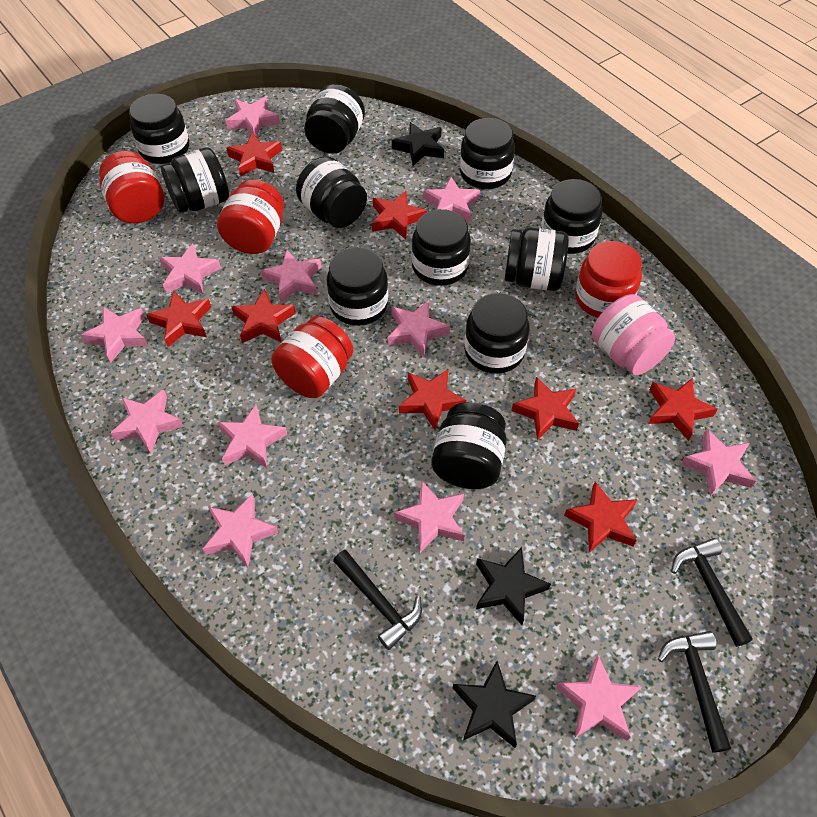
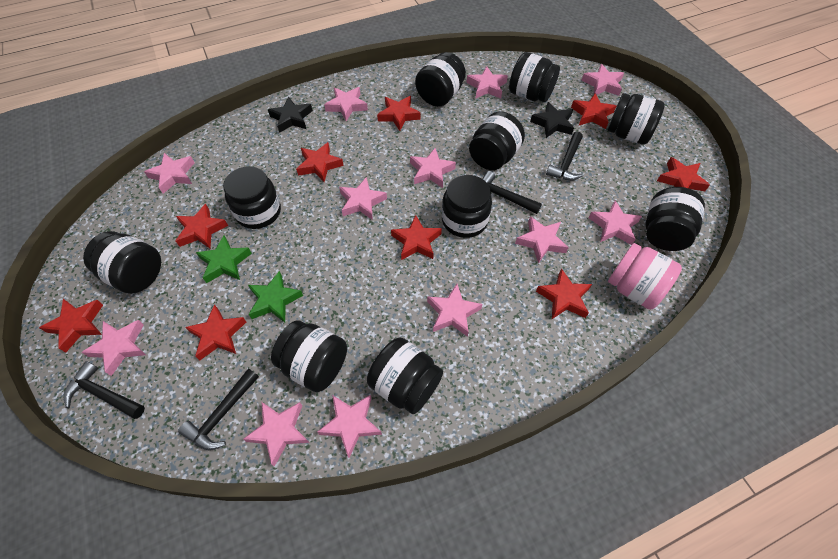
black hammer: 3 -> 4
black jar: 11 -> 10
black star: 3 -> 2
green star: 0 -> 2
red jar: 4 -> 0
red star: 8 -> 9

